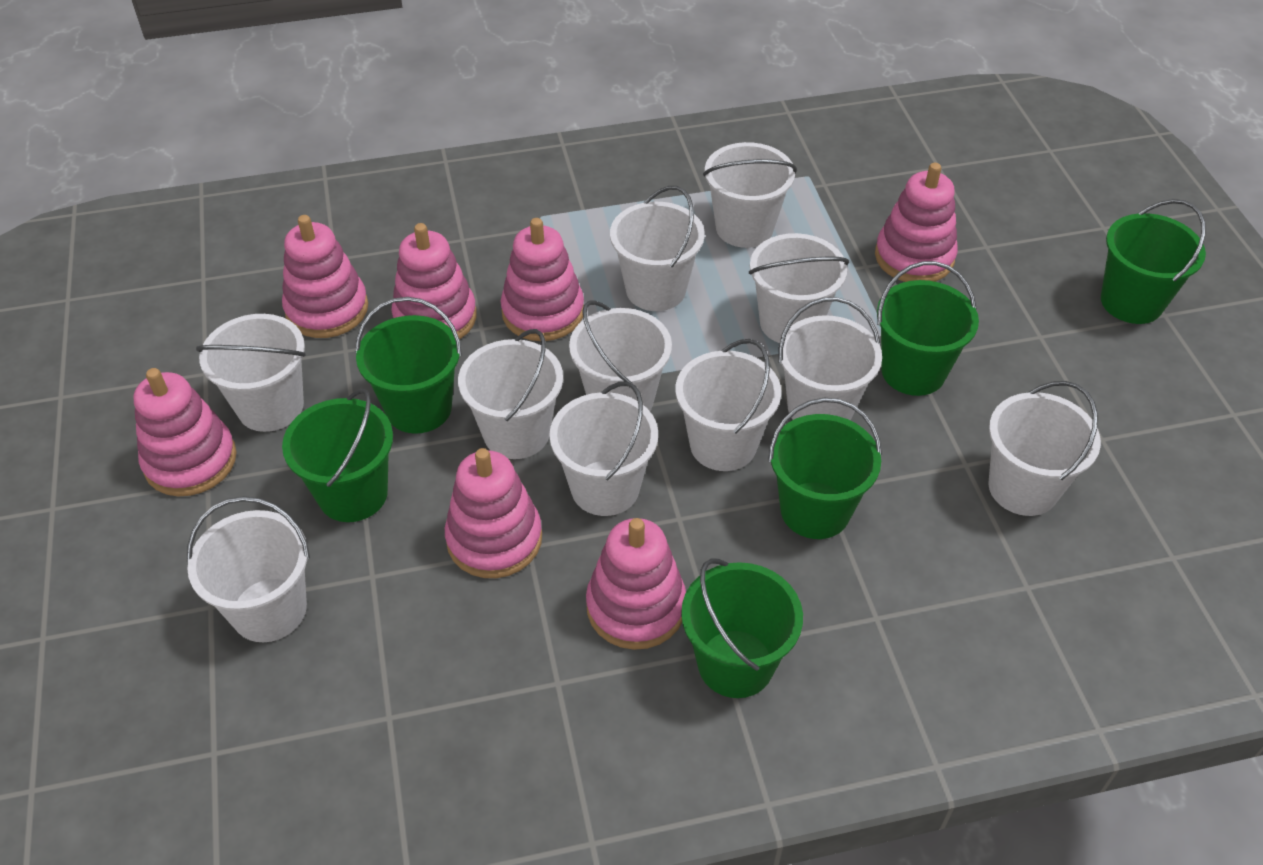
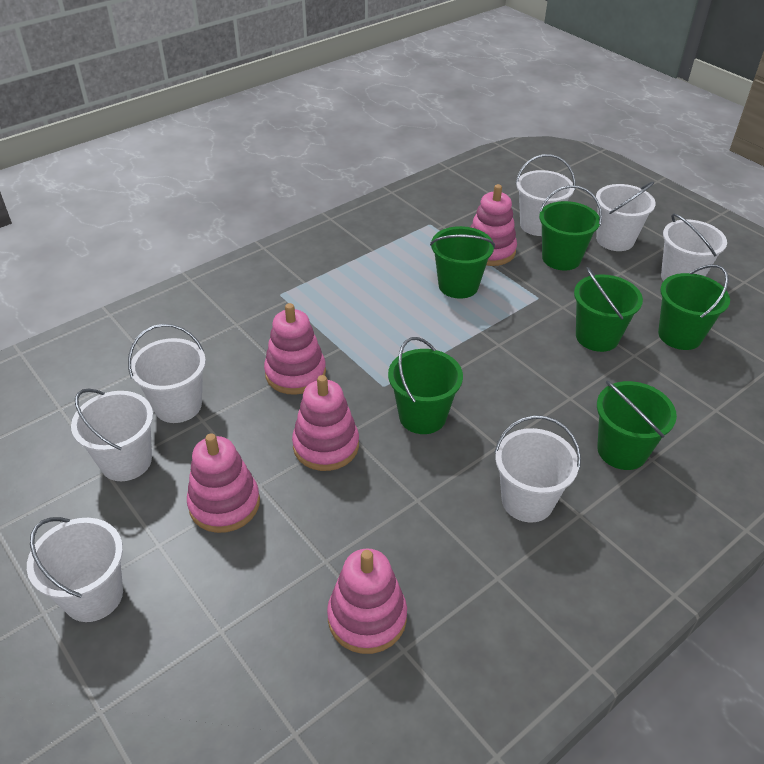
pink stacking toy: 7 -> 5
white bucket: 11 -> 7

